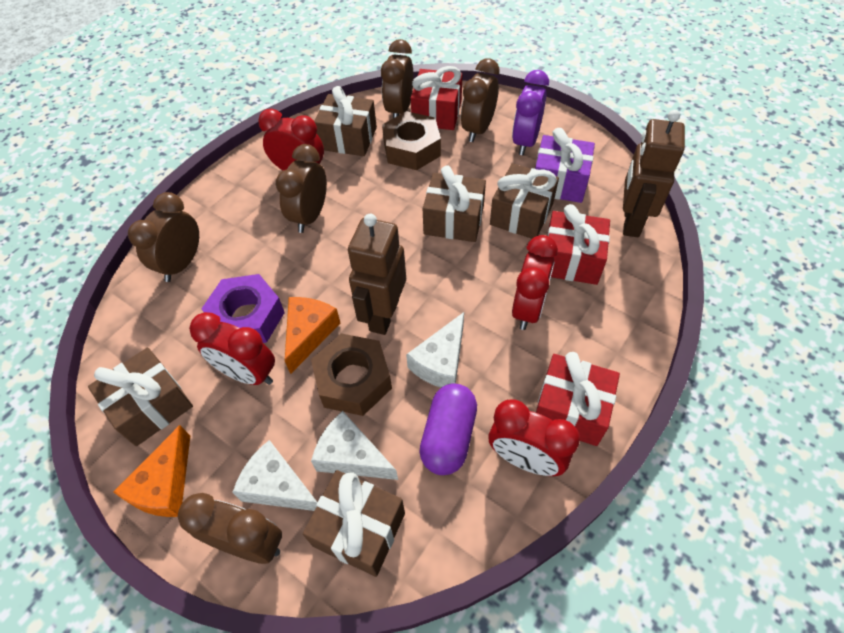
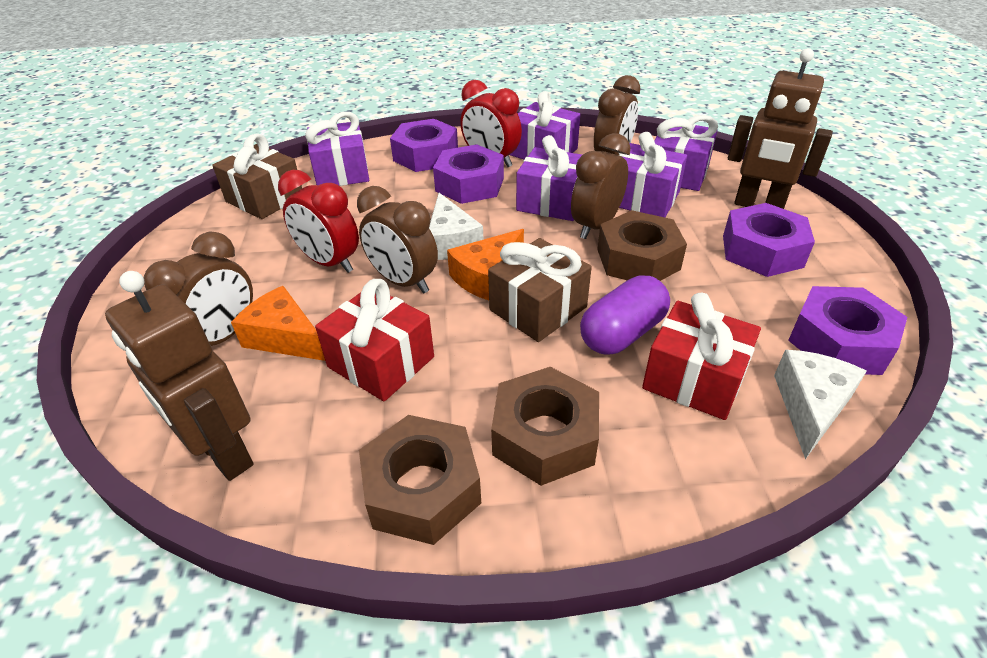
brown clock: 5 -> 4
brown gift: 5 -> 2
brown nut: 2 -> 3
purple clock: 1 -> 0
purple gift: 1 -> 5
purple nut: 1 -> 4
red clock: 4 -> 2
red gift: 3 -> 2
white cheese: 3 -> 2

